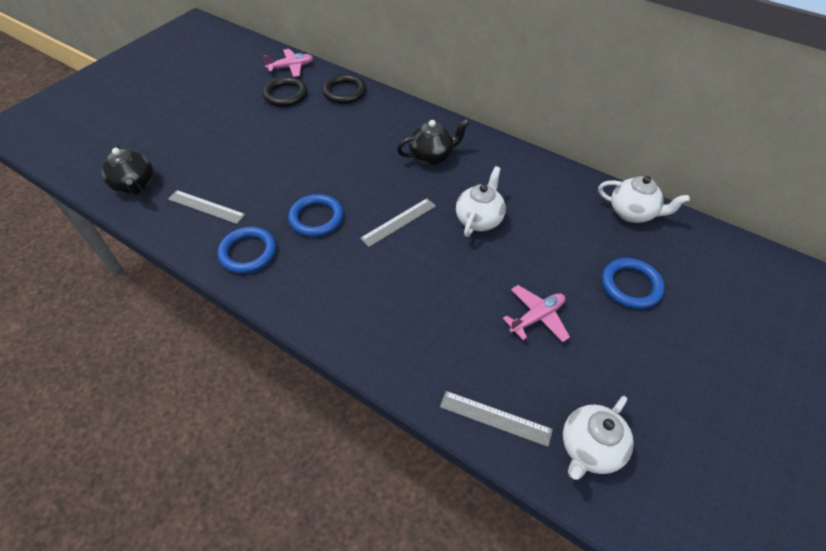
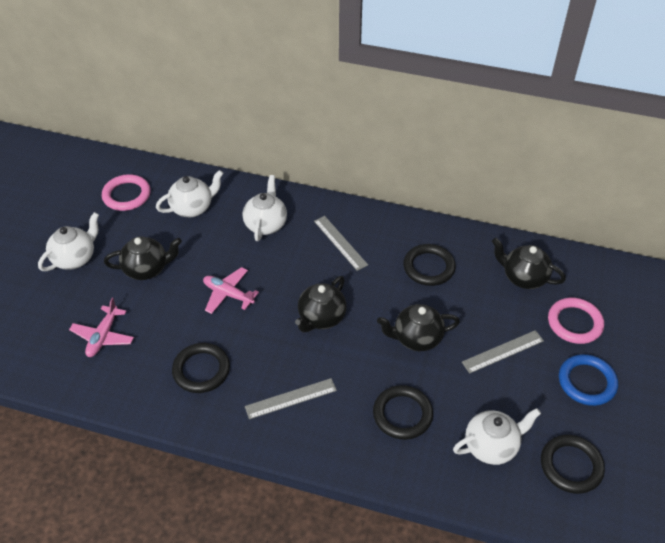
black ring: 2 -> 4
black teapot: 2 -> 4
blue ring: 3 -> 1
pink ring: 0 -> 2
white teapot: 3 -> 4

